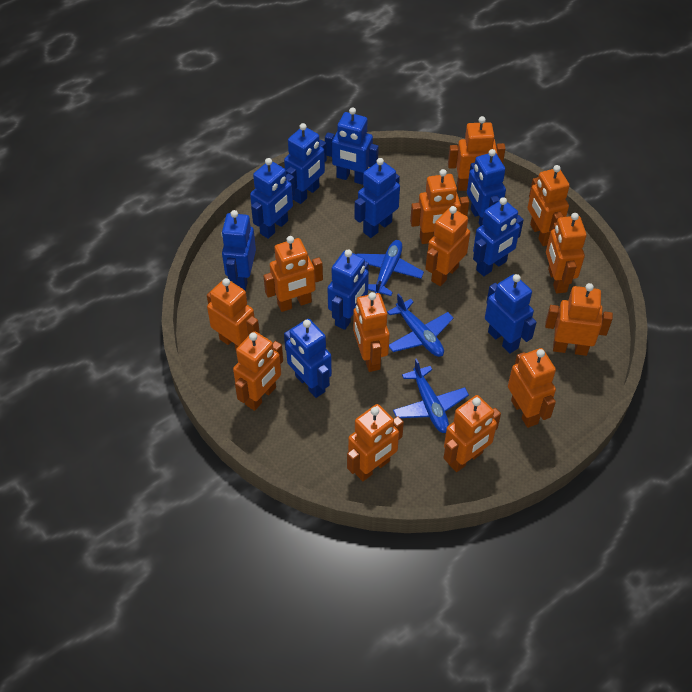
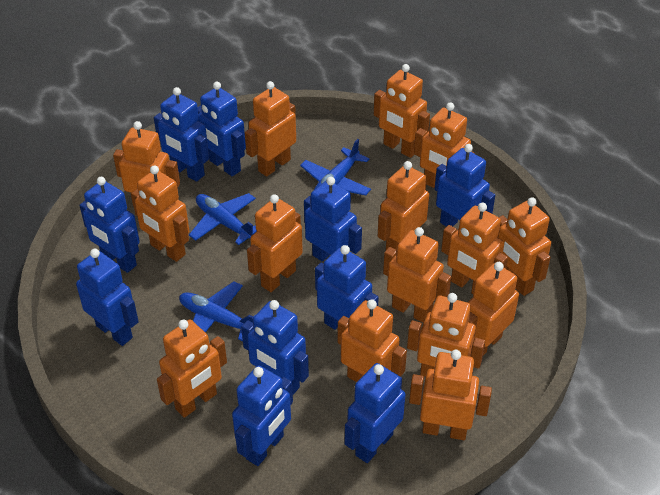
orange robot: 13 -> 15

